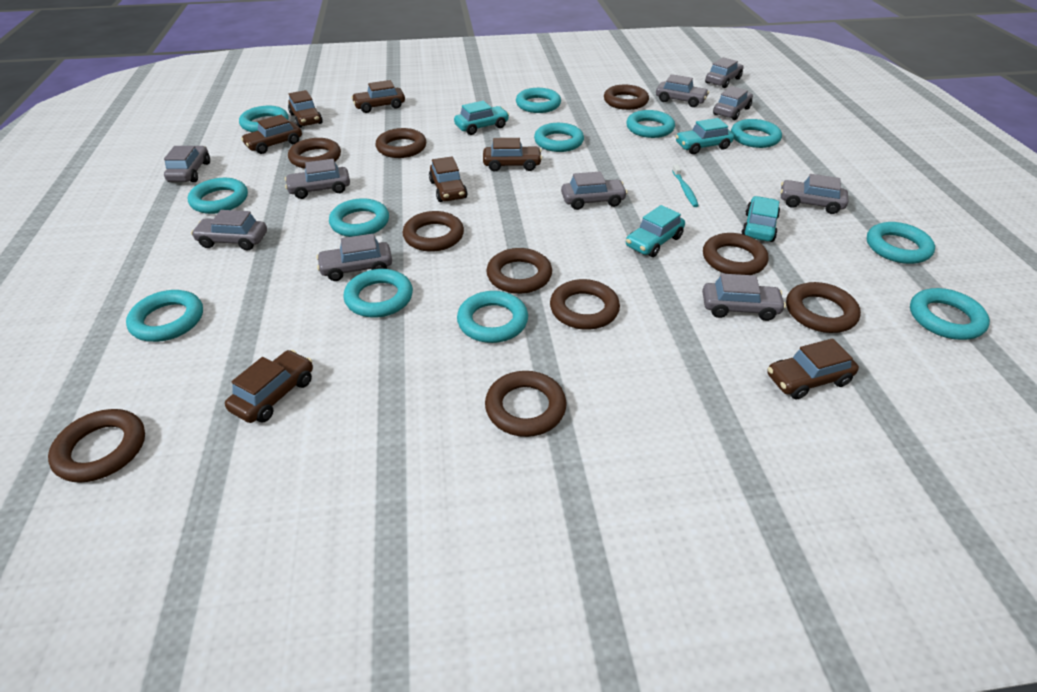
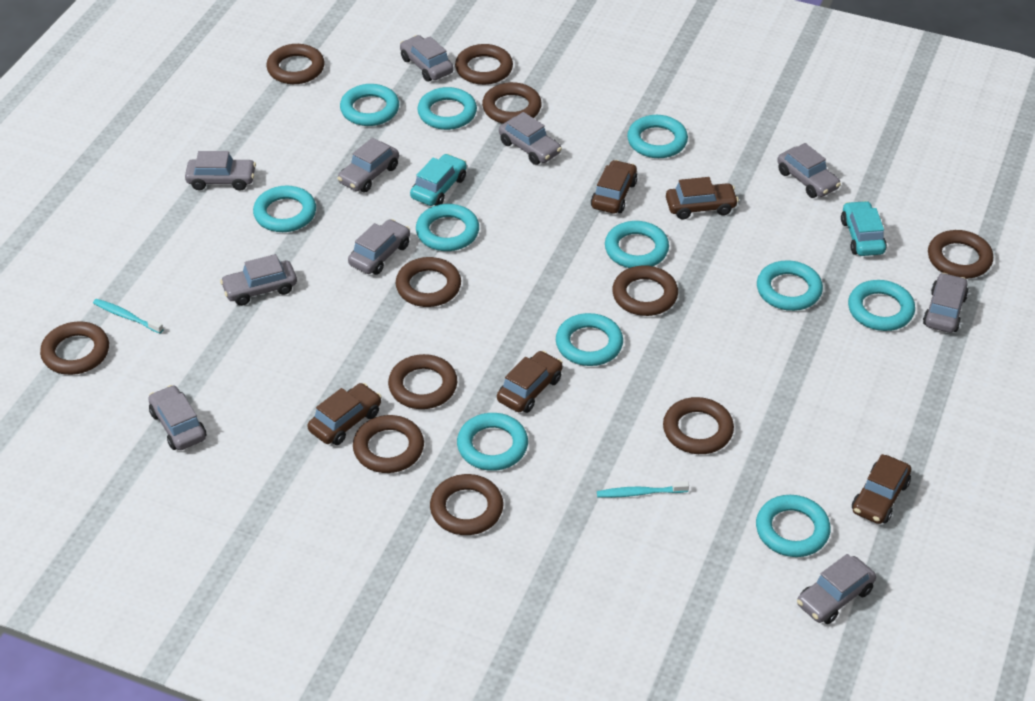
brown car: 7 -> 5
brown ring: 10 -> 11
turquoise car: 4 -> 2
turquoise ring: 12 -> 11
turquoise toothbrush: 1 -> 2

